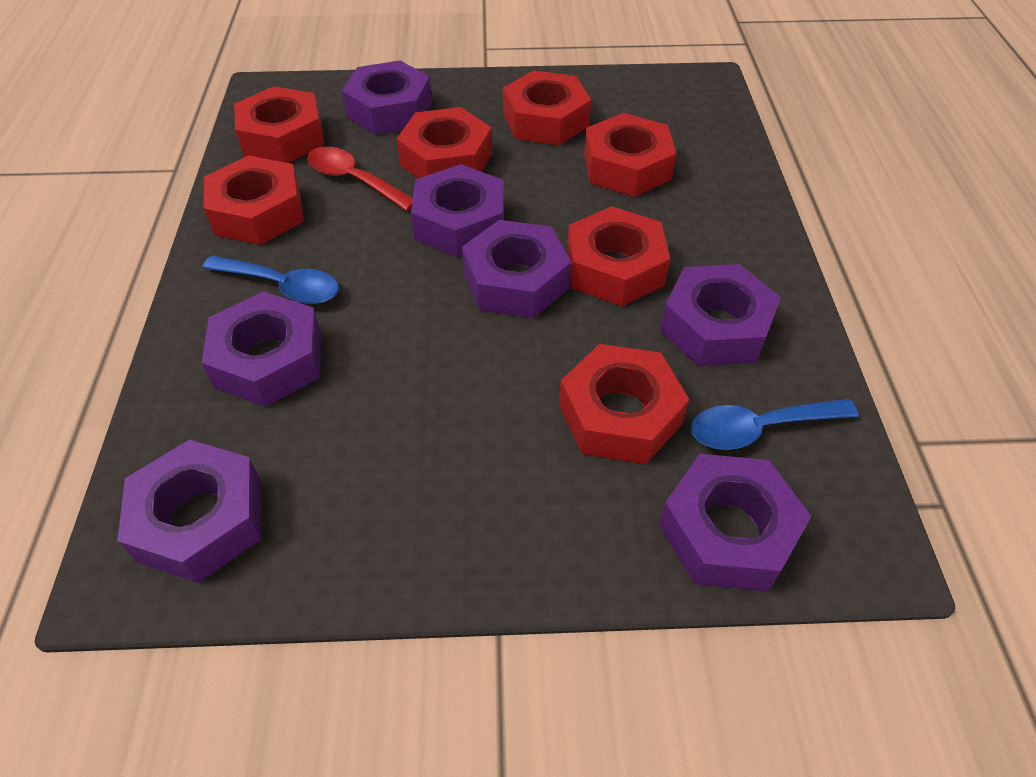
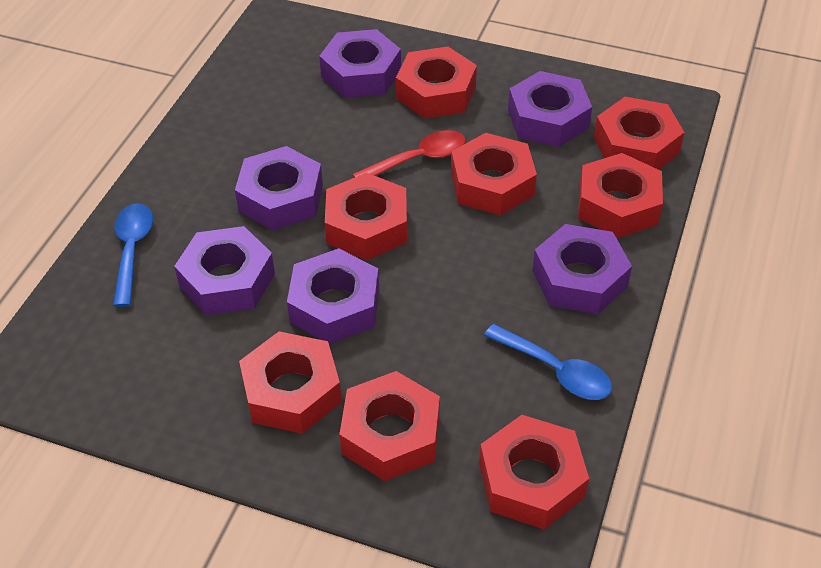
purple nut: 7 -> 6
red nut: 7 -> 8

